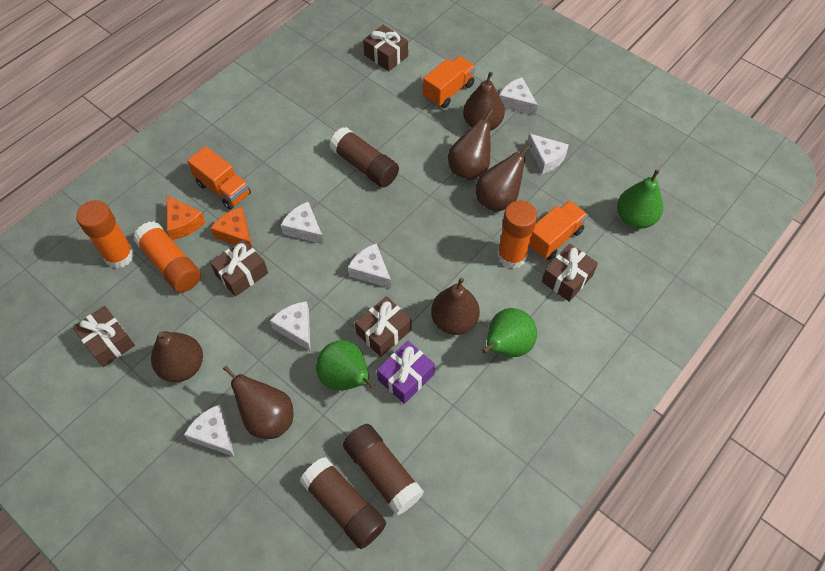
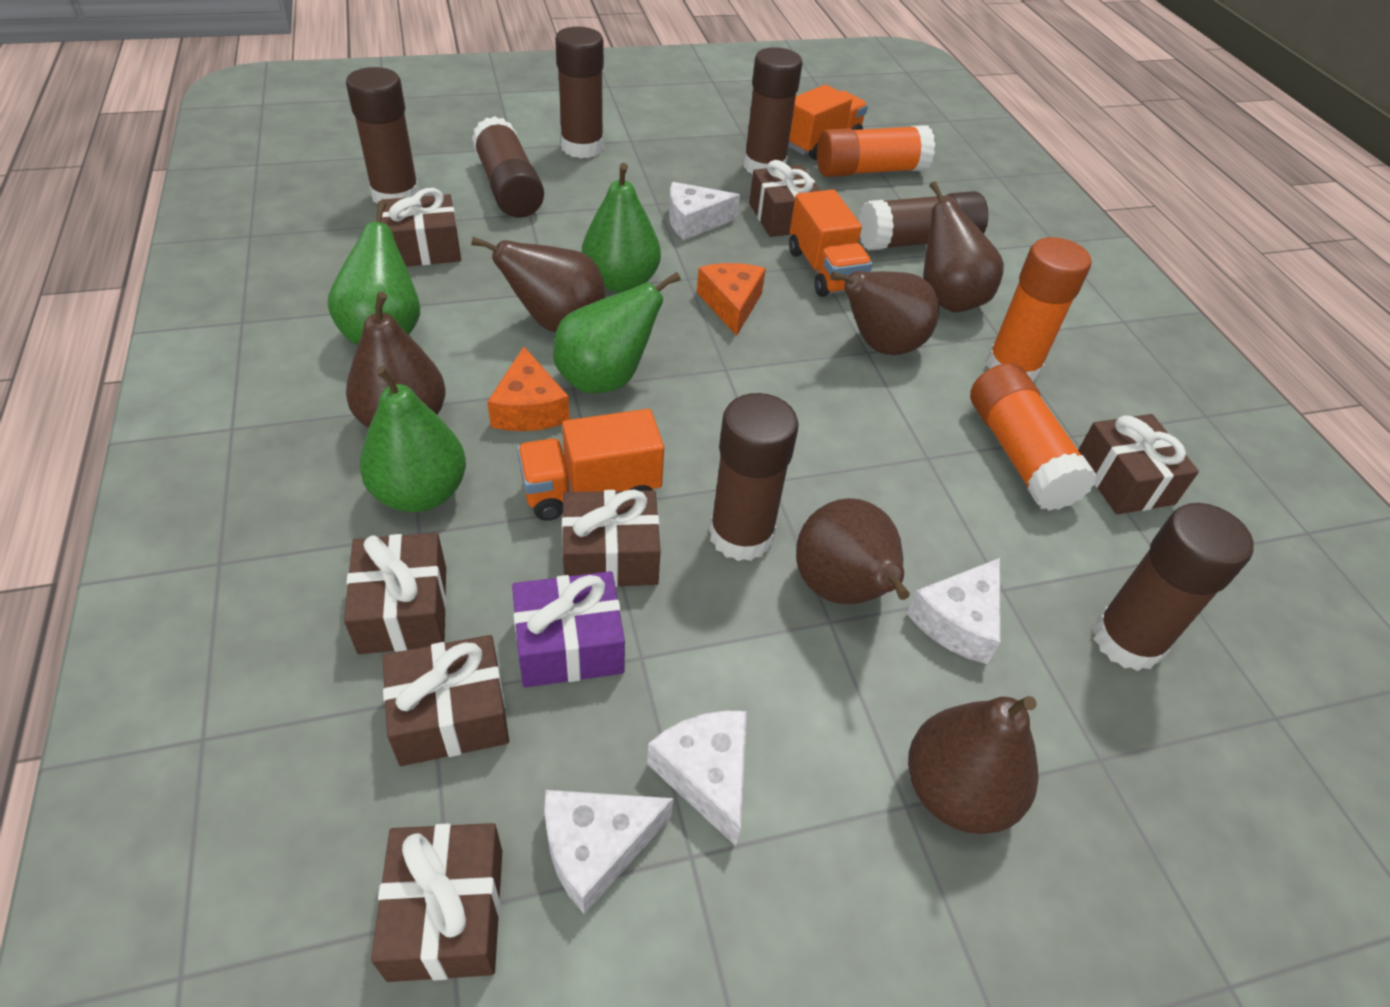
brown gift: 5 -> 7
brown glue stick: 3 -> 7
green pear: 3 -> 4
white cheese: 6 -> 4

